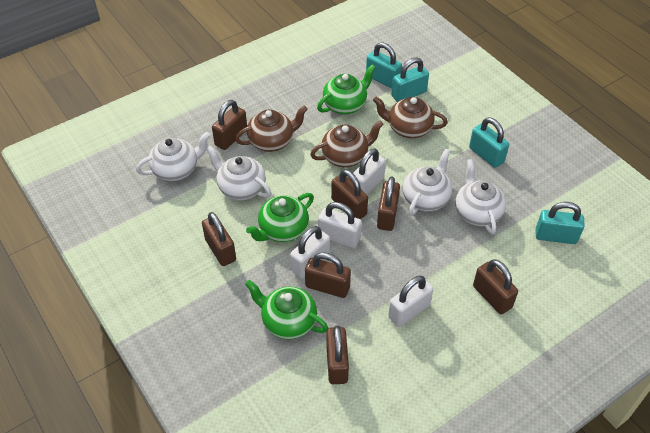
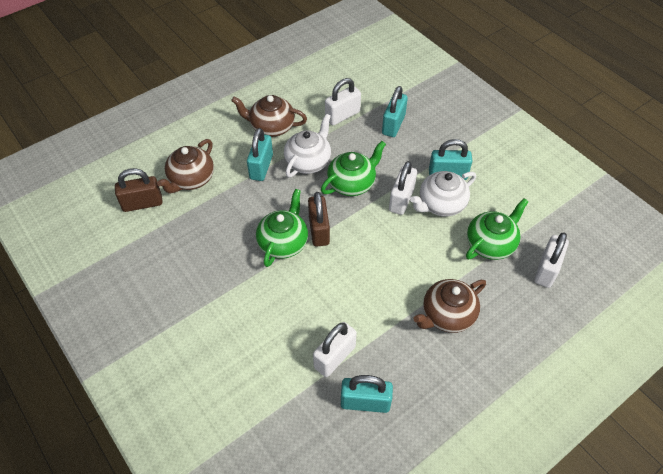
brown padlock: 7 -> 2
white teapot: 4 -> 2

